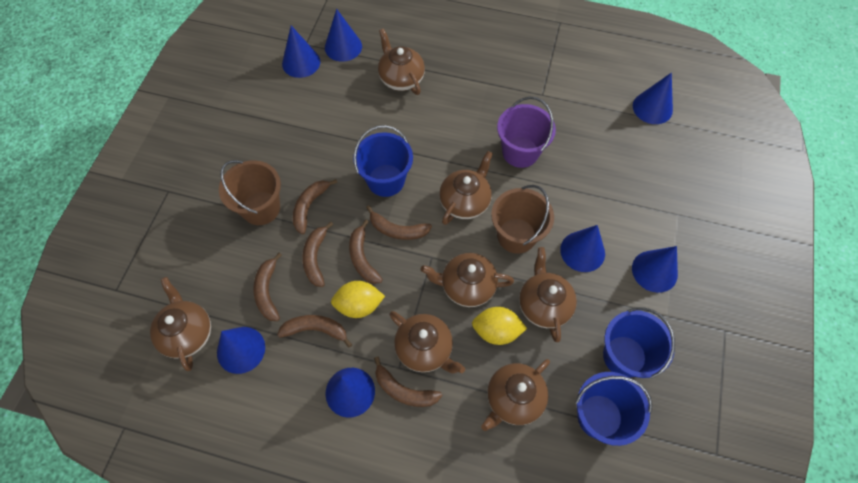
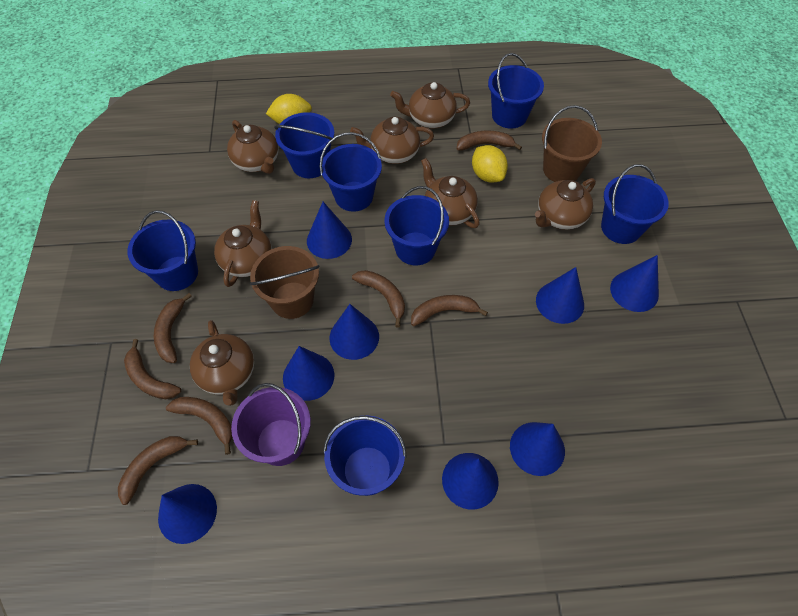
blue bucket: 3 -> 7
blue cone: 7 -> 8

